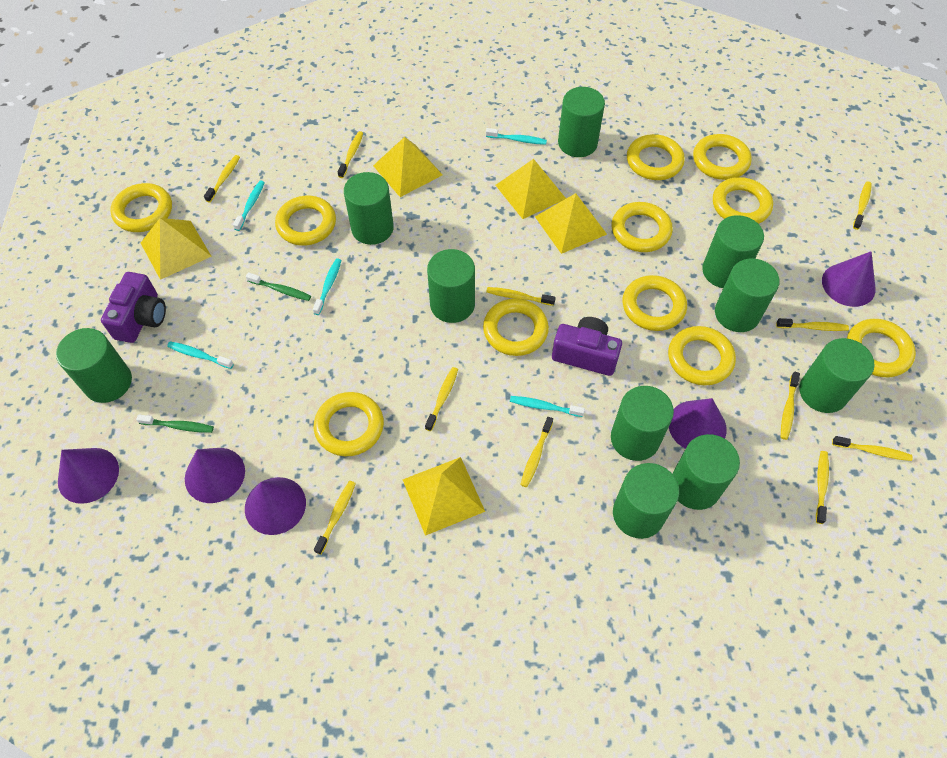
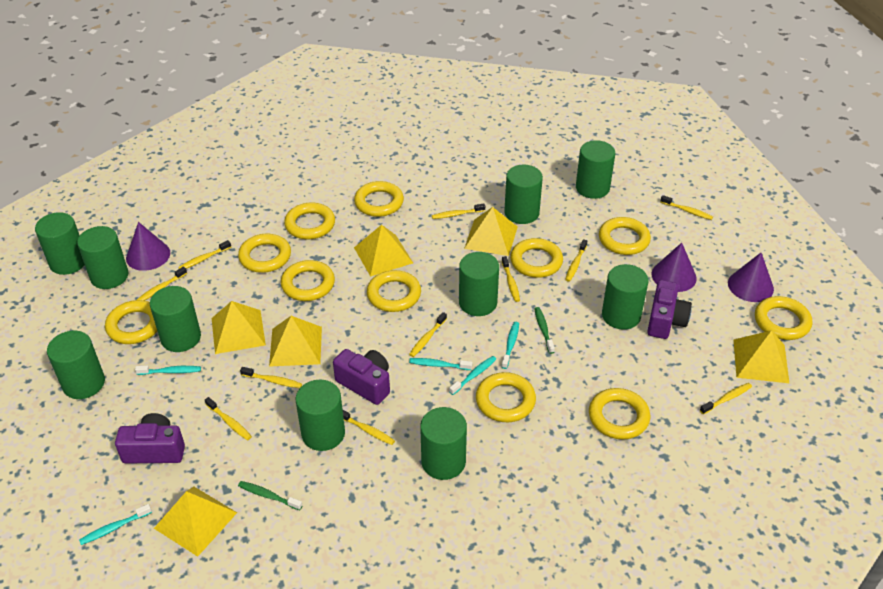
purple camera: 2 -> 3
purple cone: 5 -> 3
yellow pyramid: 5 -> 6

